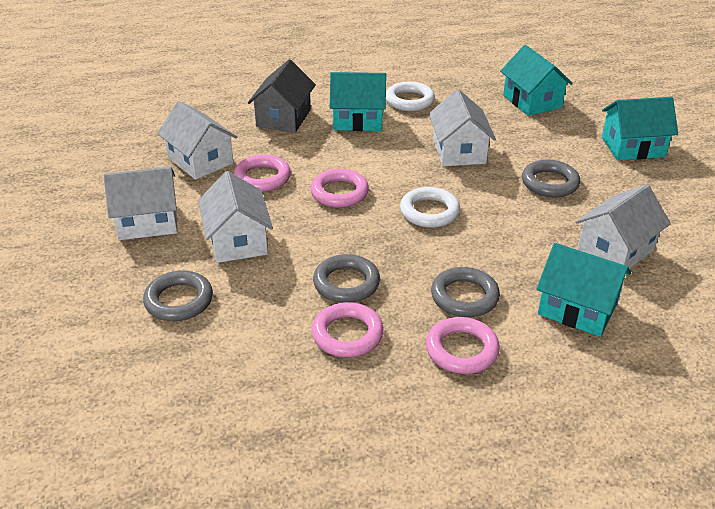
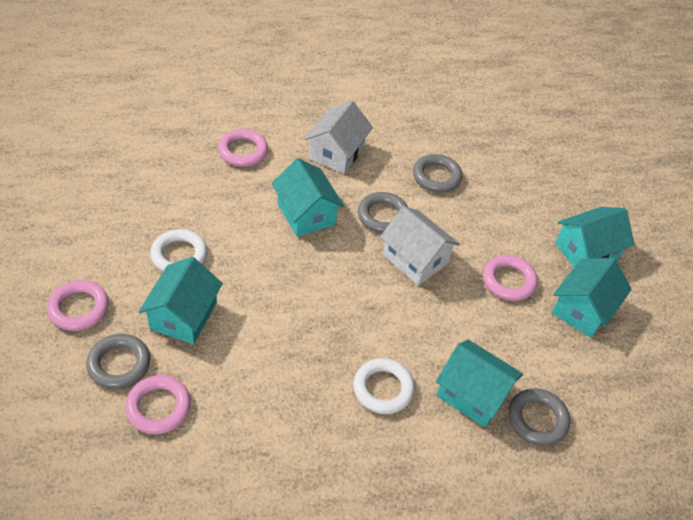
grey house: 1 -> 0
turquoise house: 4 -> 5
white house: 5 -> 2

